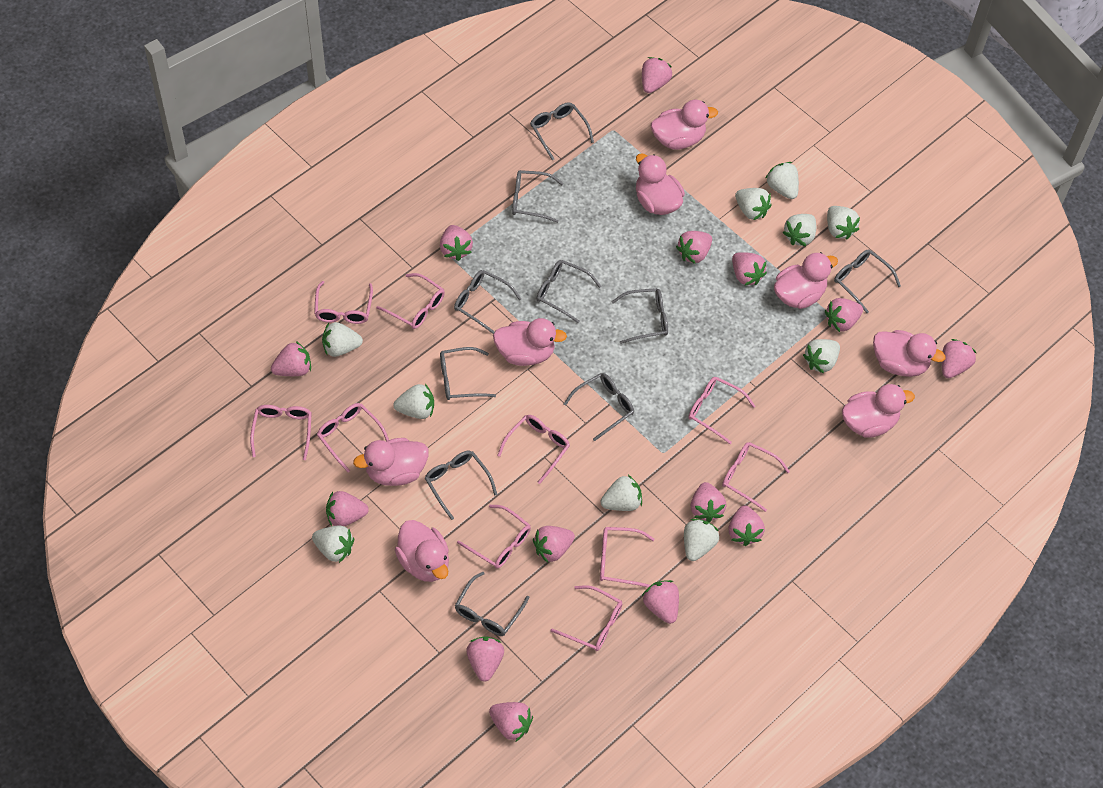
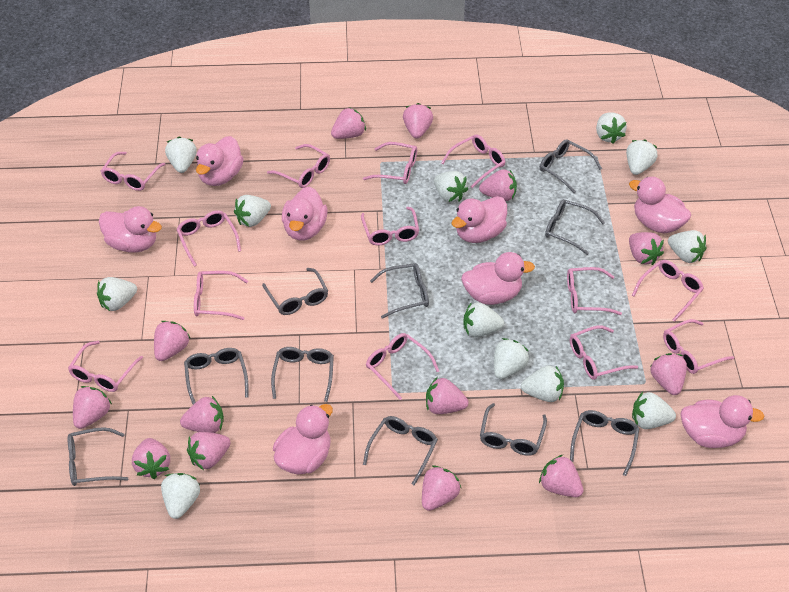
pink glasses: 10 -> 13
pink strawberry: 14 -> 13
white strawberry: 10 -> 12

